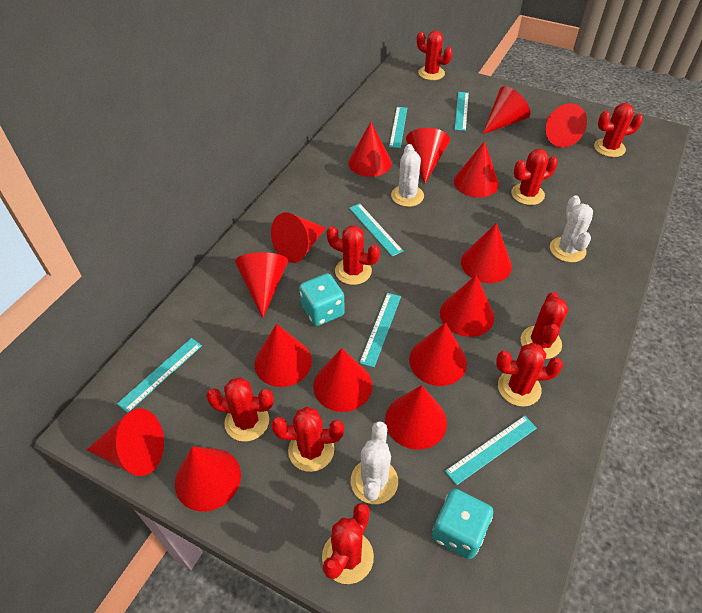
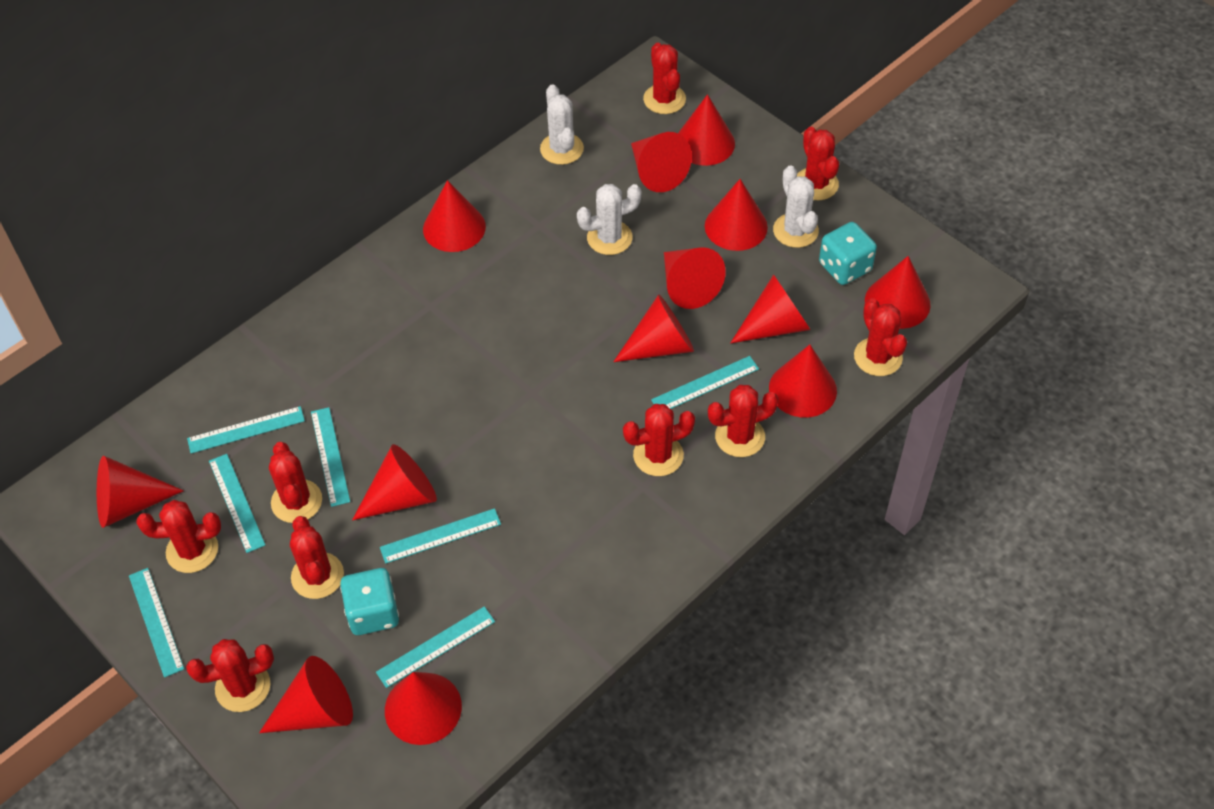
red cone: 15 -> 13
turquoise ruler: 6 -> 7

